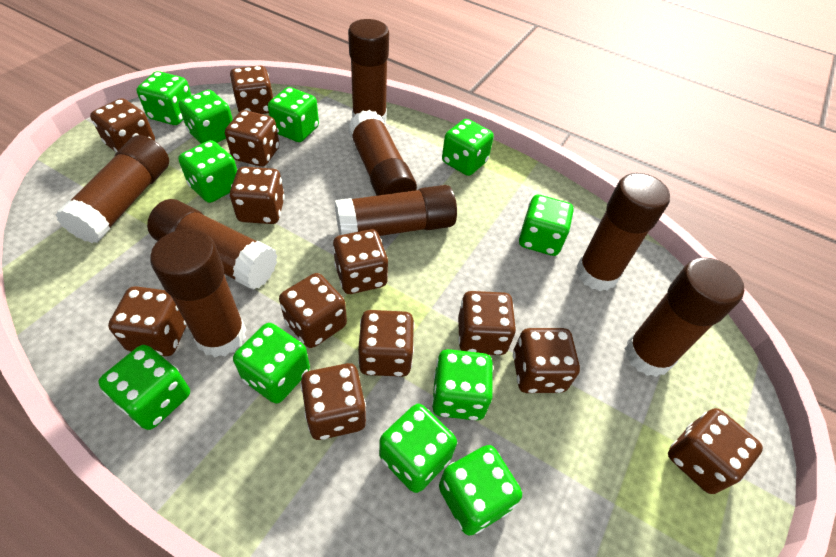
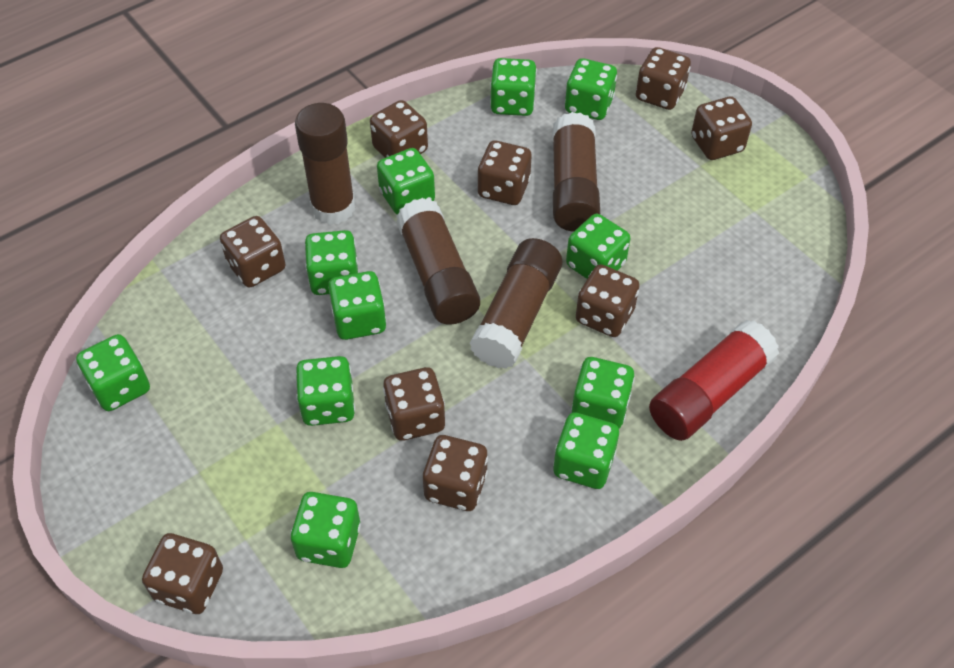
brown dice: 12 -> 9
brown glue stick: 8 -> 4
red glue stick: 0 -> 1

